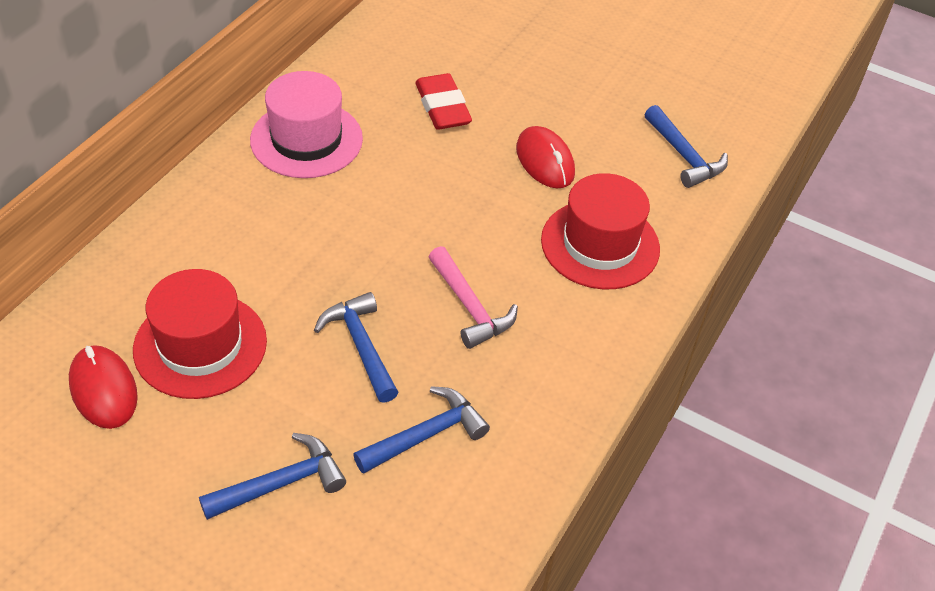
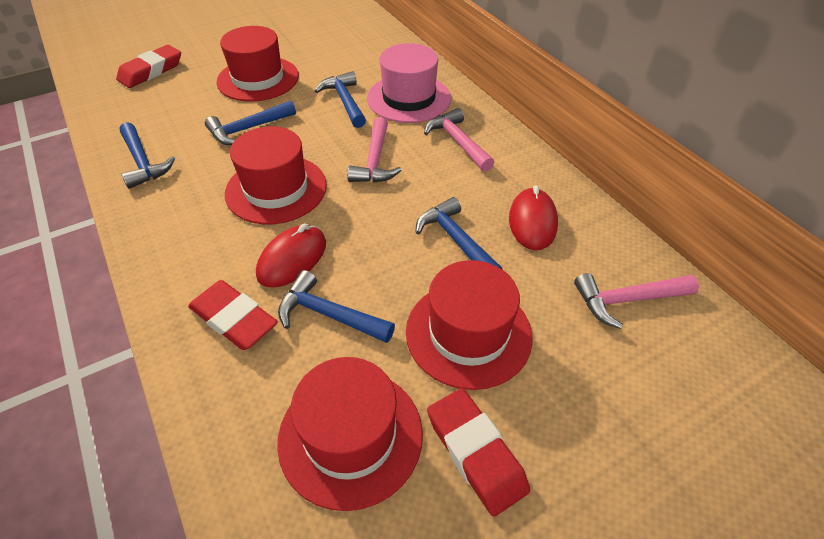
blue hammer: 4 -> 5
pink hammer: 1 -> 3
red eraser: 1 -> 3
red hat: 2 -> 4

